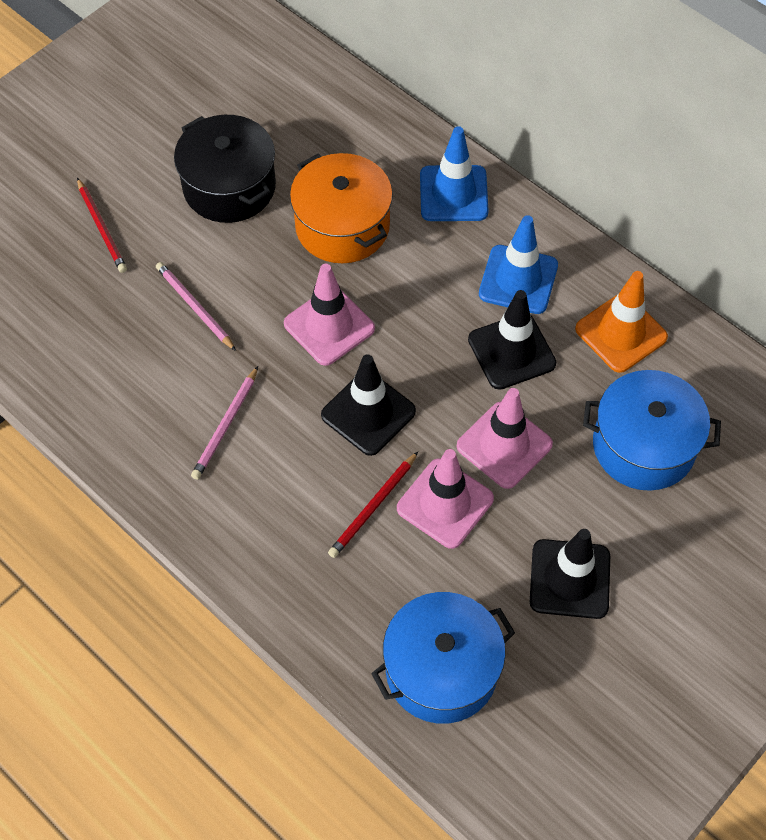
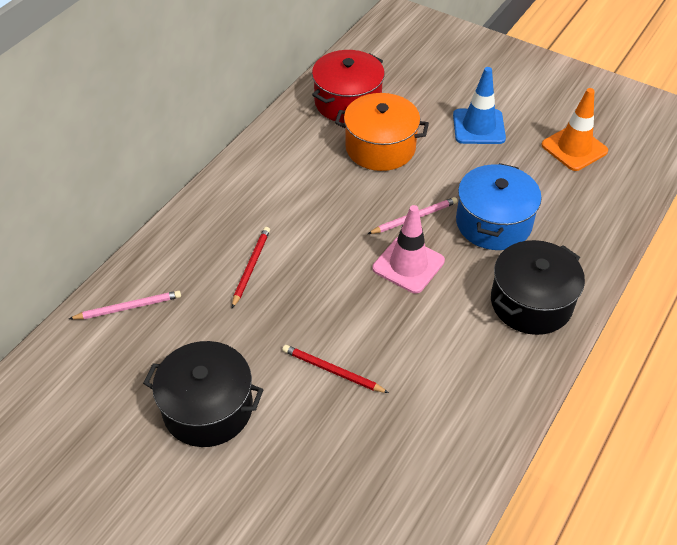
black pot: 1 -> 2
black traffic cone: 3 -> 0
blue pot: 2 -> 1
blue traffic cone: 2 -> 1
pink traffic cone: 3 -> 1
red pot: 0 -> 1

